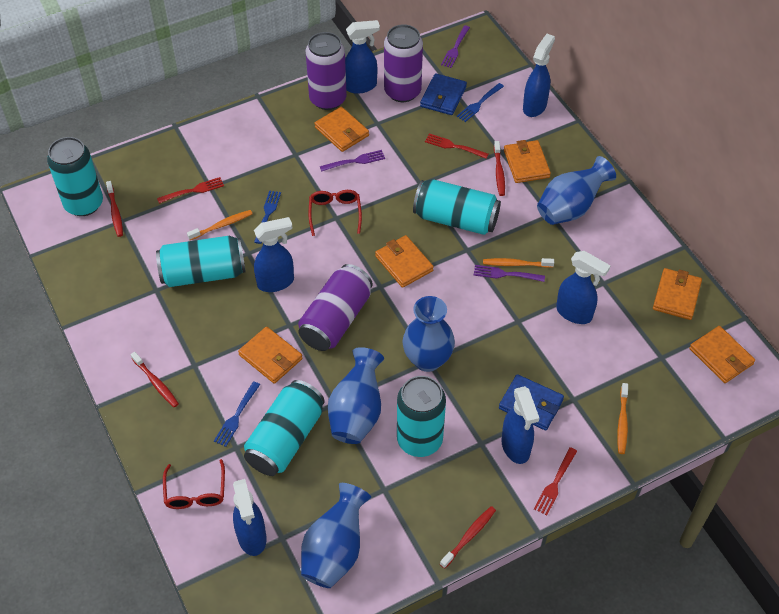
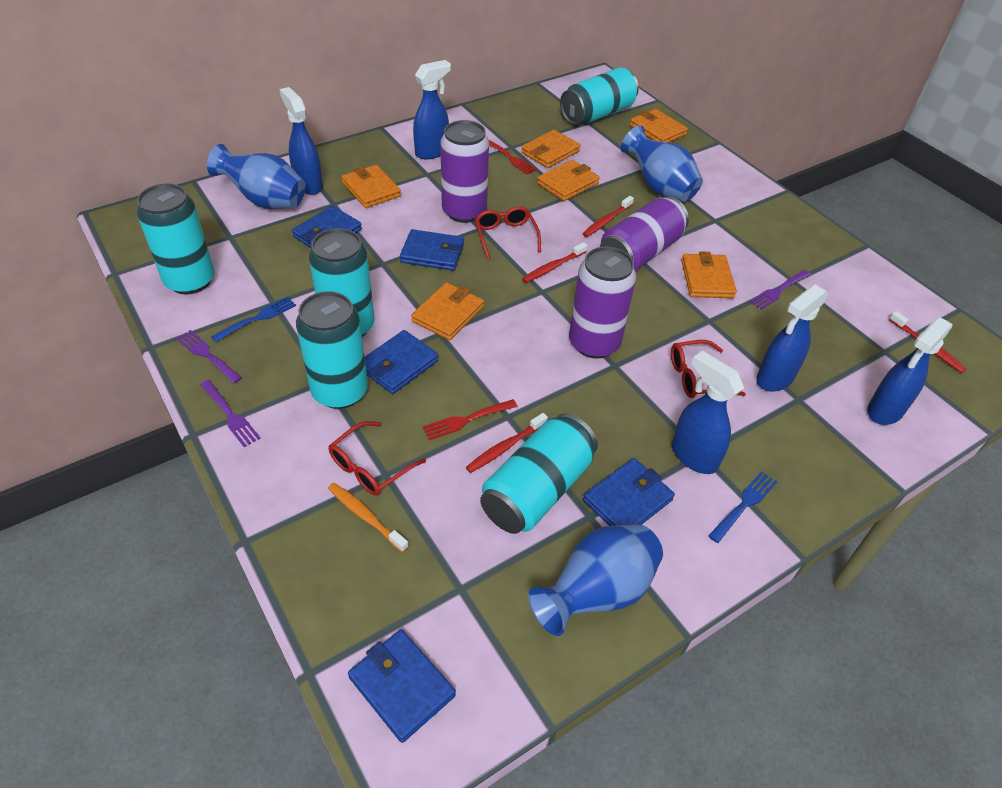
blue fork: 3 -> 2
blue spray bottle: 6 -> 5
blue vase: 4 -> 3
blue wallet: 2 -> 5
orange toothbrush: 3 -> 1
red fork: 3 -> 2
red glasses: 2 -> 3

